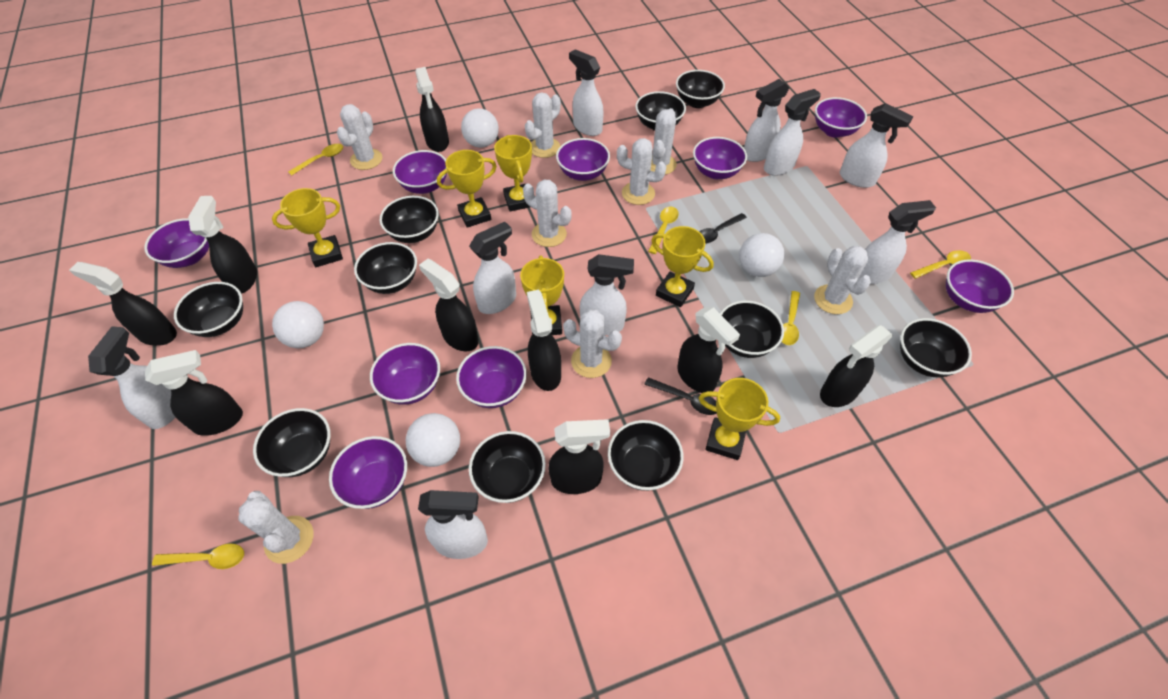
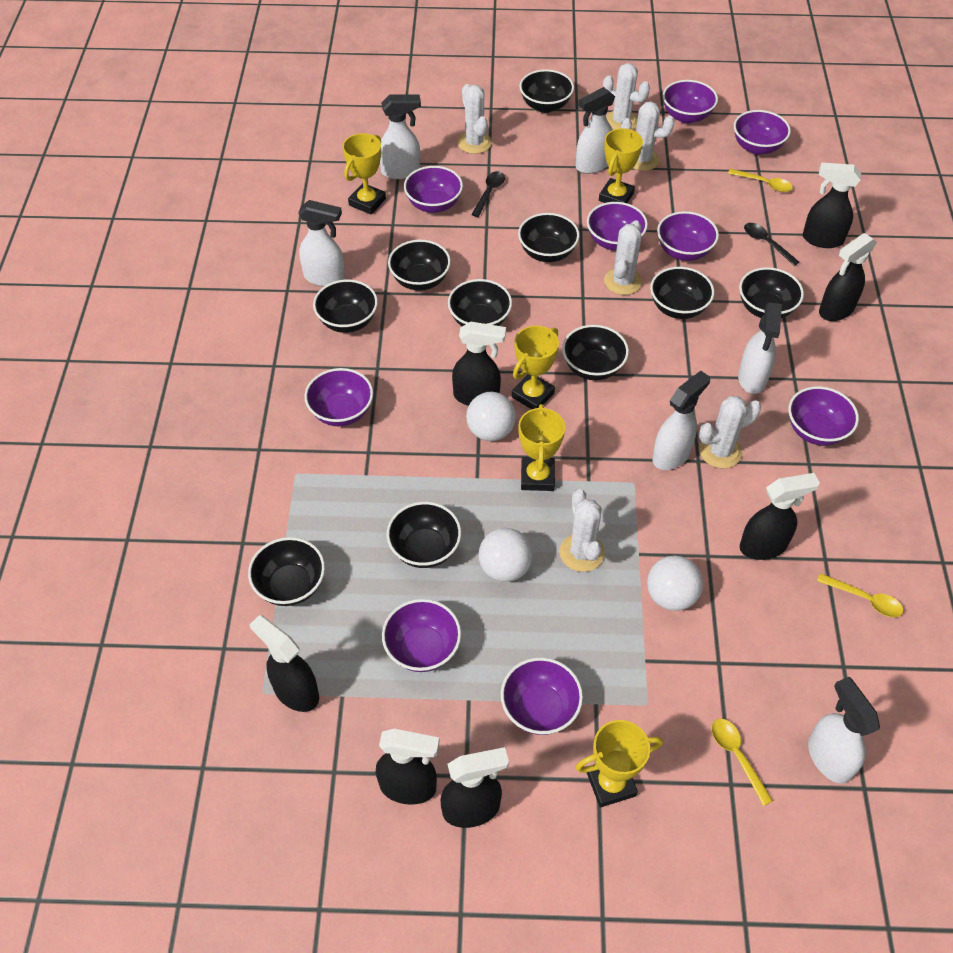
black spray bottle: 9 -> 7
white ball: 4 -> 3
white cactus: 8 -> 6
white spray bottle: 9 -> 6
yellow spoon: 5 -> 3
yellow trophy: 6 -> 5

